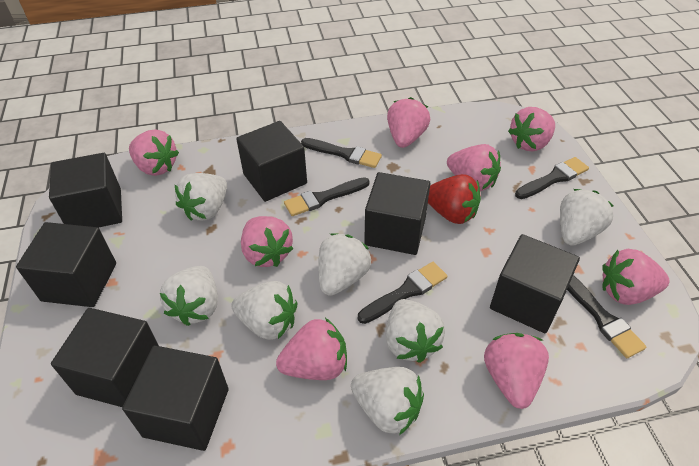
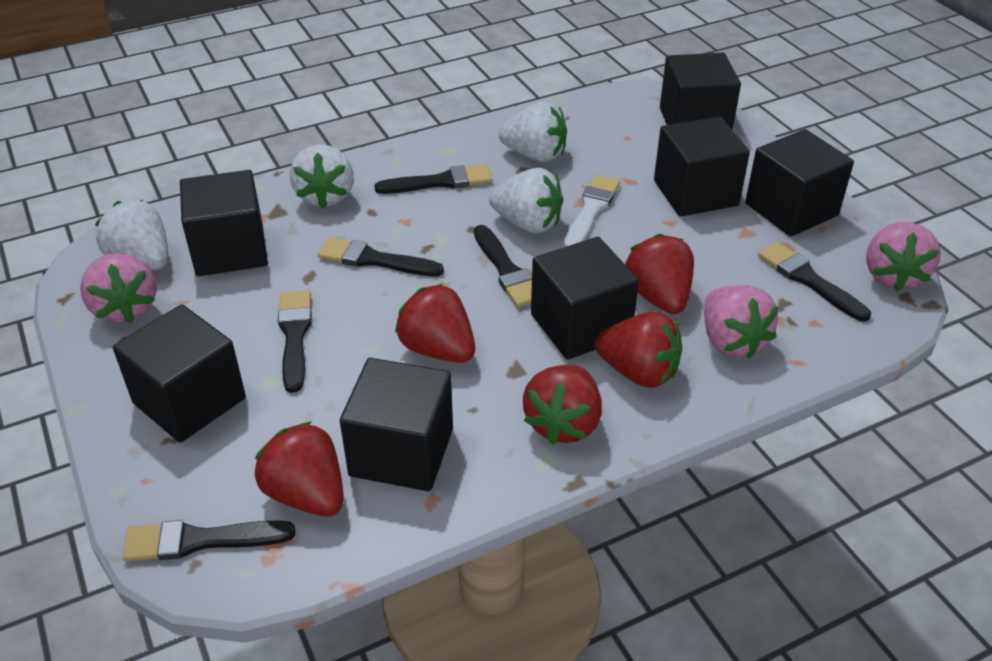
black brush: 5 -> 6
pink strawberry: 8 -> 3
red strawberry: 1 -> 5
white brush: 0 -> 1
white strawberry: 7 -> 4

